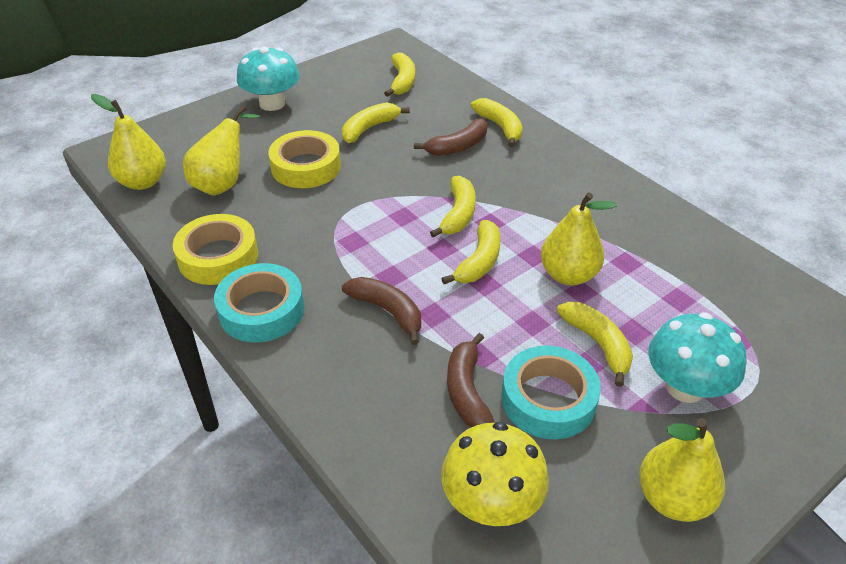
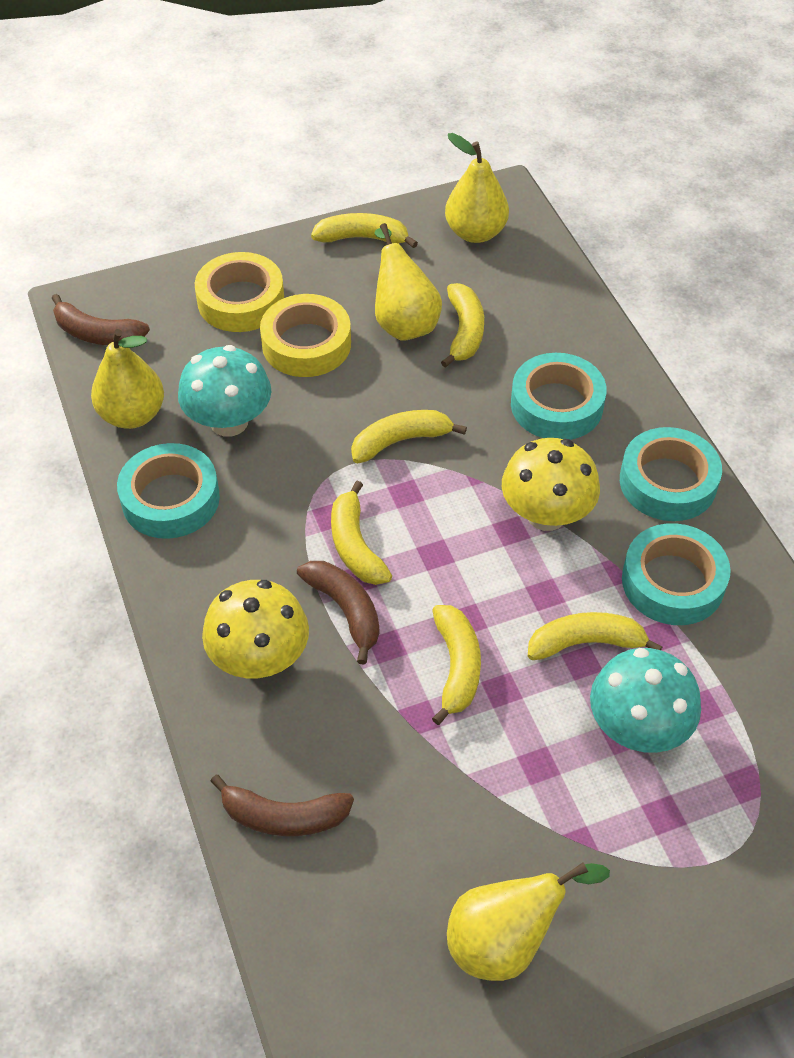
turquoise tape: 2 -> 4
yellow mushroom: 1 -> 2

